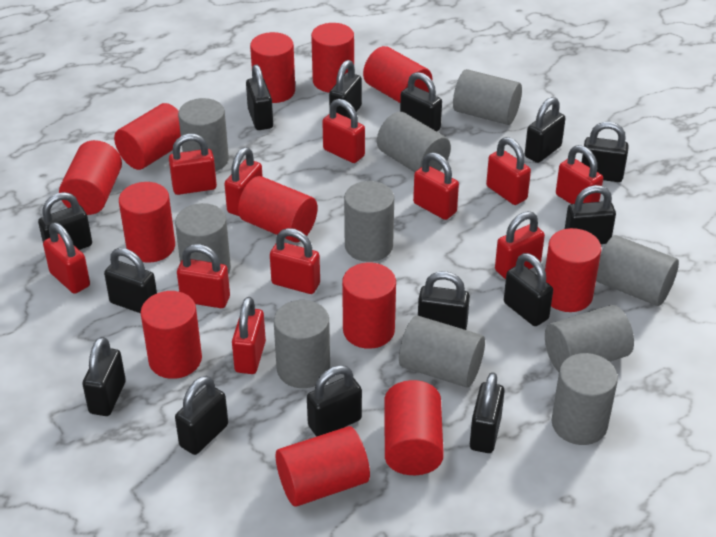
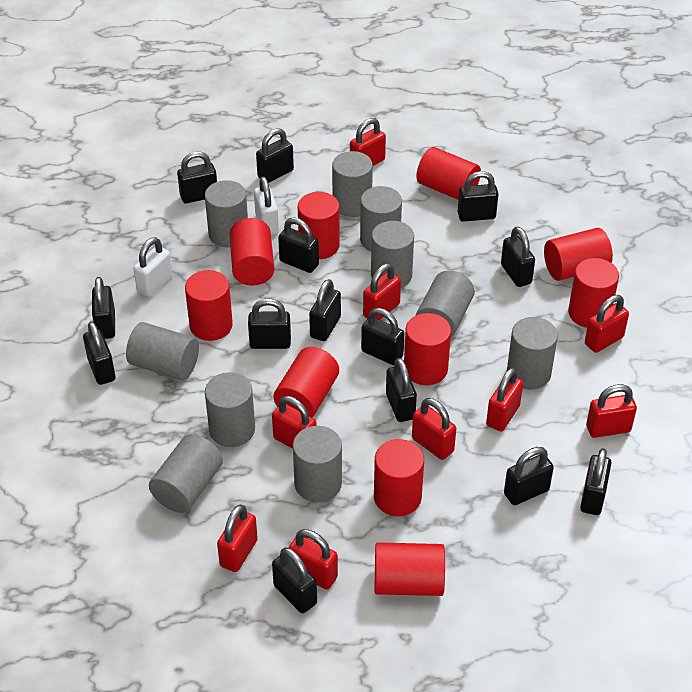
red cylinder: 12 -> 10
red padlock: 11 -> 9
white padlock: 0 -> 2

